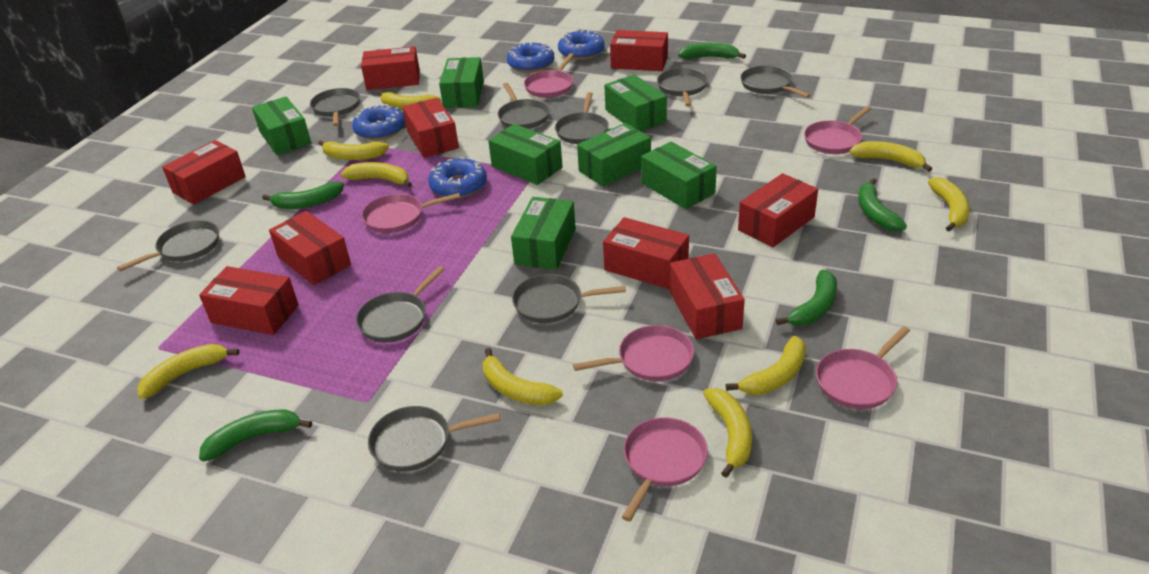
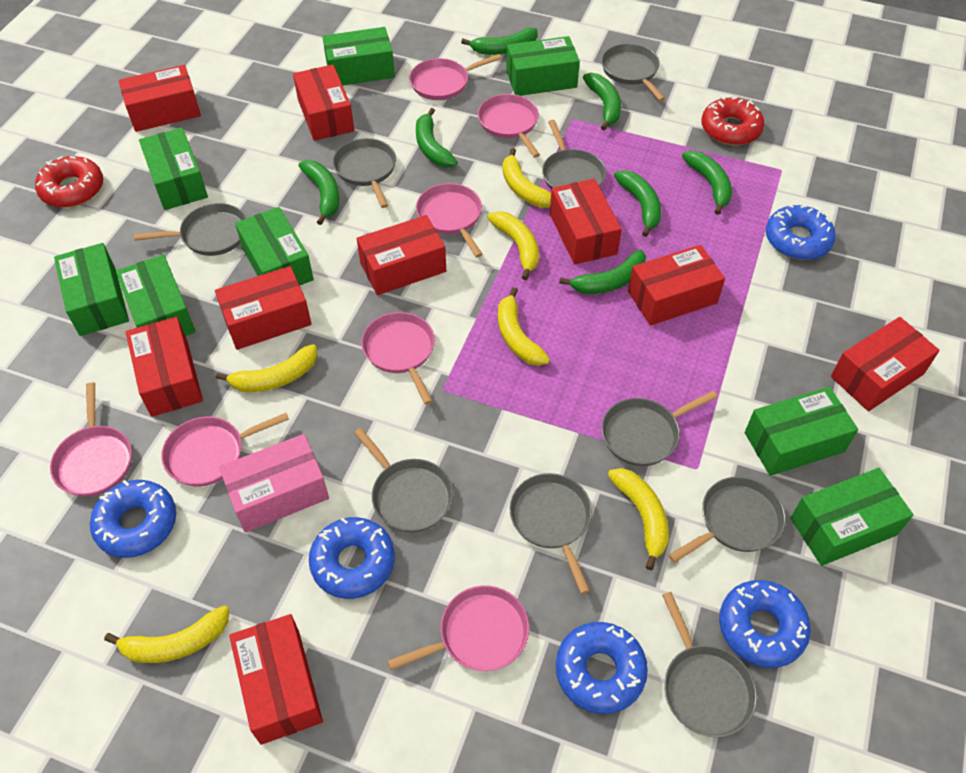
blue donut: 4 -> 5
green banana: 5 -> 7
green box: 7 -> 8
pink box: 0 -> 1
pink pan: 6 -> 7
red donut: 0 -> 2
yellow banana: 9 -> 6

